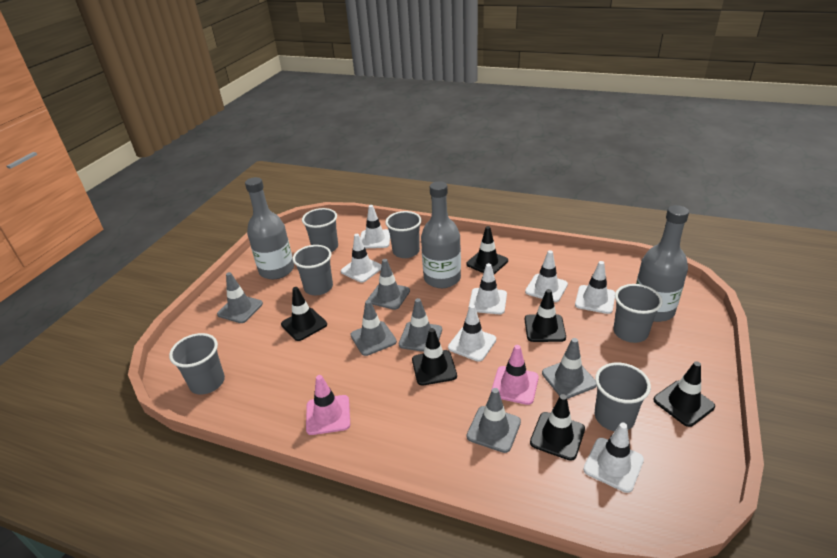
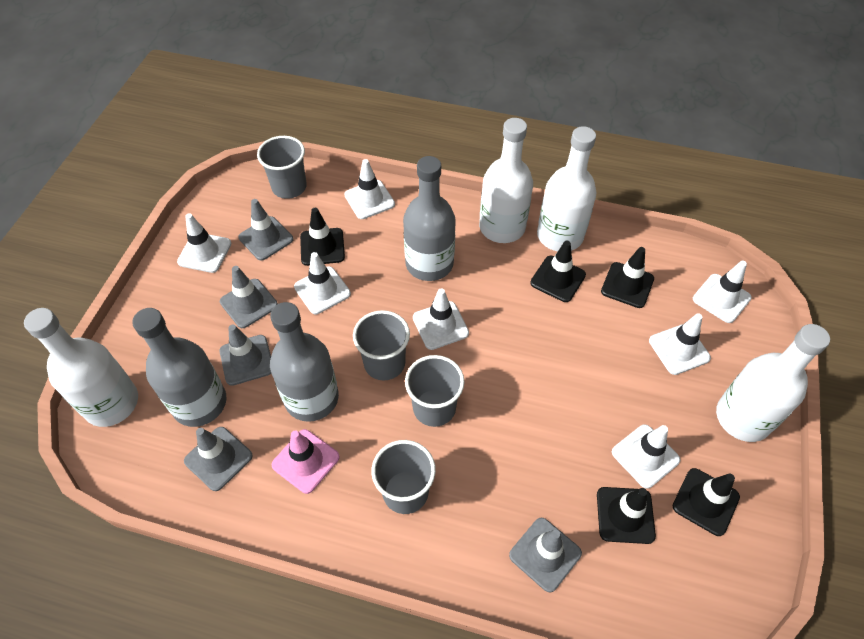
black traffic cone: 6 -> 5
grey cup: 6 -> 4
grey traffic cone: 6 -> 5
pink traffic cone: 2 -> 1
white bottle: 0 -> 4

